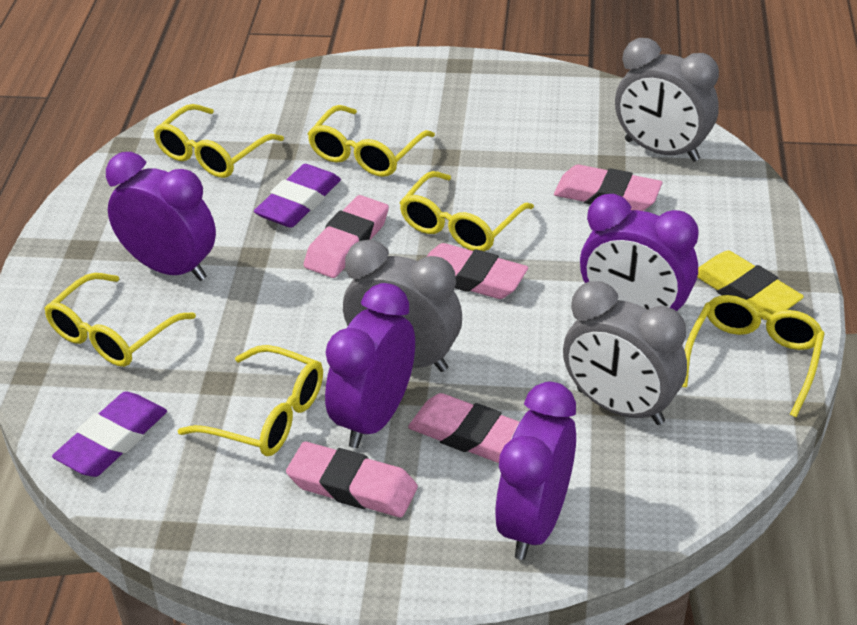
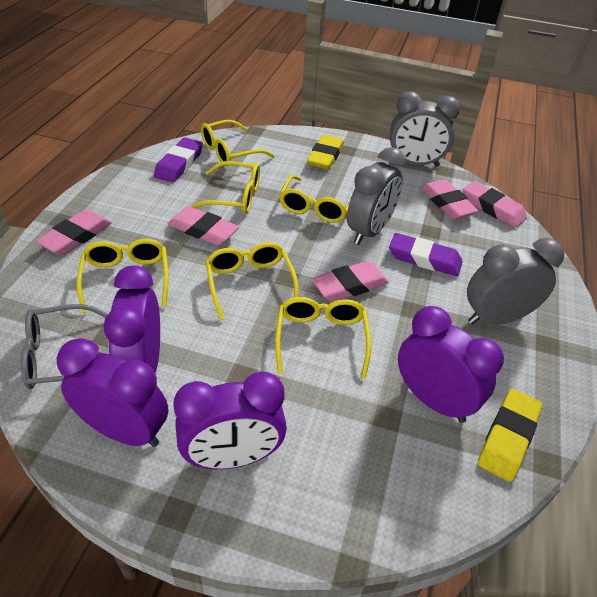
grey glasses: 0 -> 1
yellow eraser: 1 -> 2

